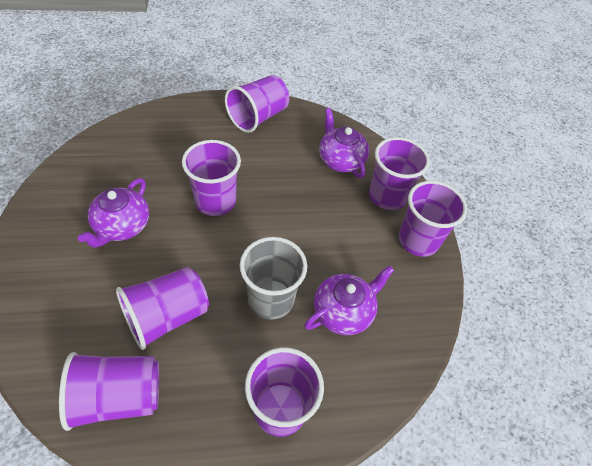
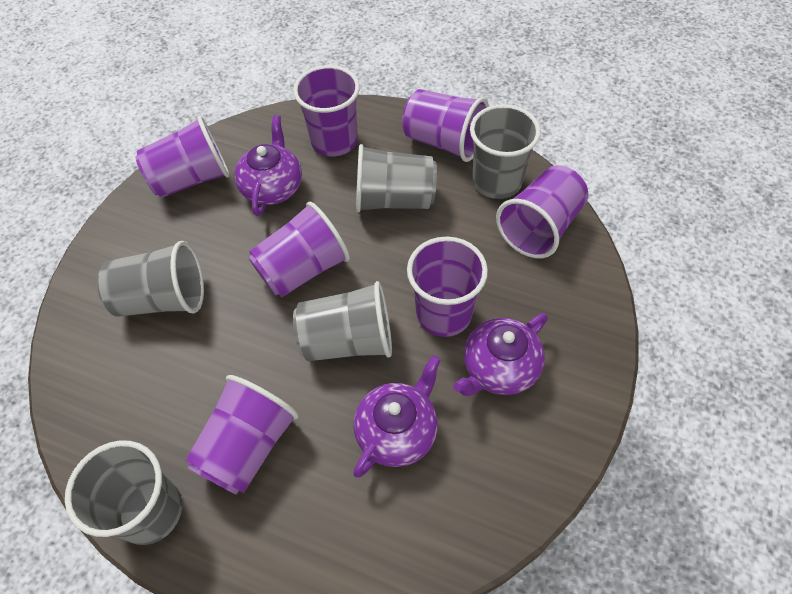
grey cup: 1 -> 5

